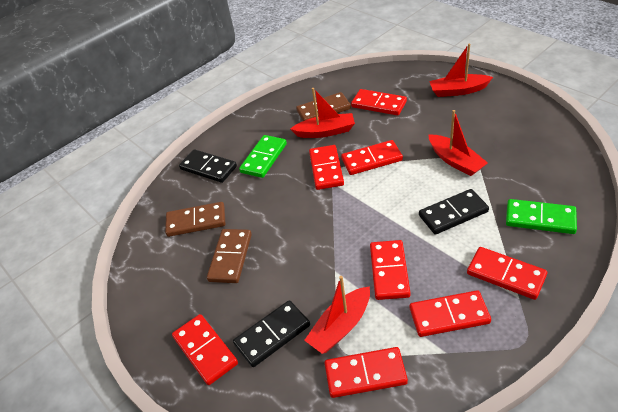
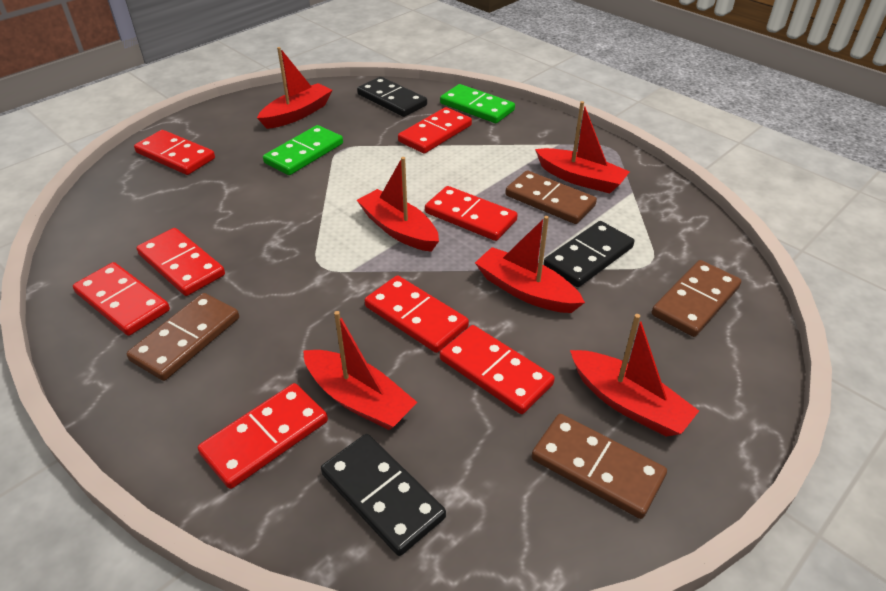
brown domino: 3 -> 4
red boat: 4 -> 6

